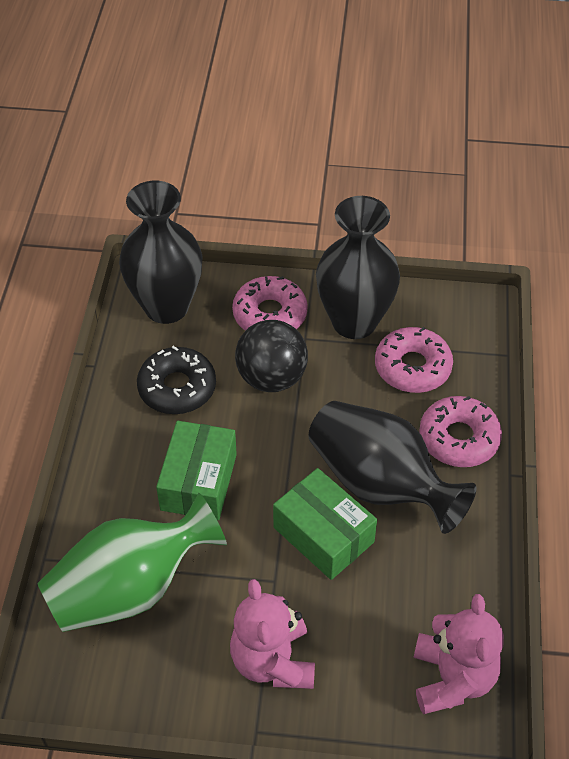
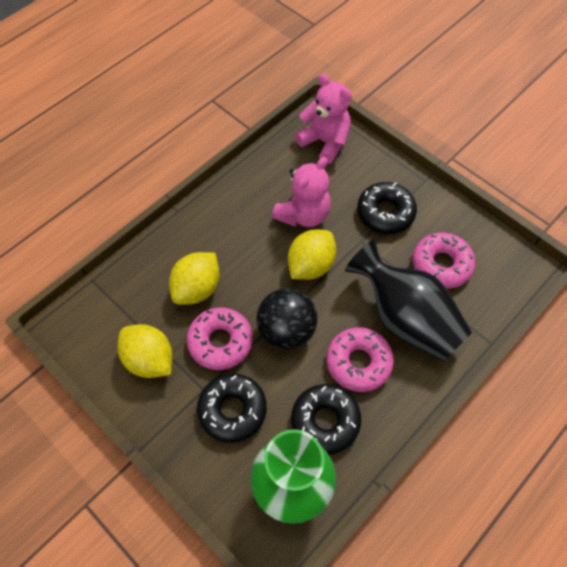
black donut: 1 -> 3
black vase: 3 -> 1
green box: 2 -> 0
yellow lemon: 0 -> 3

